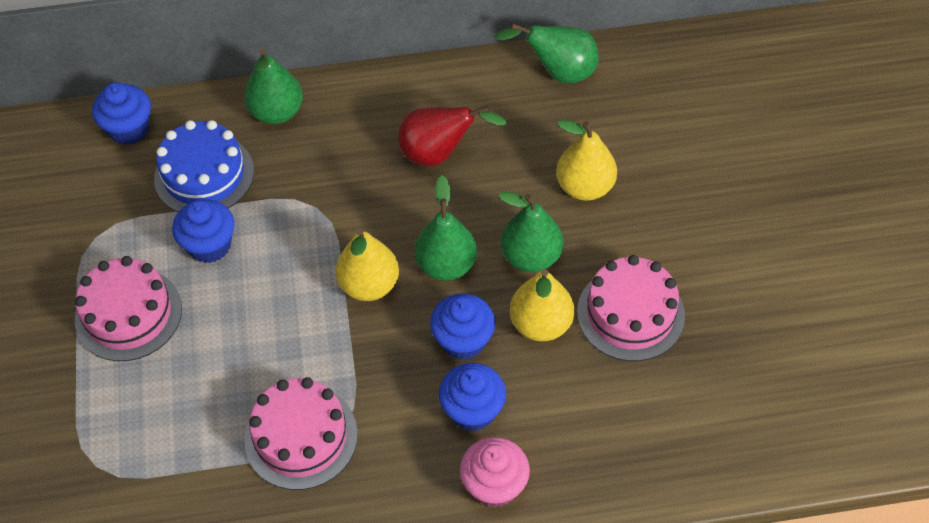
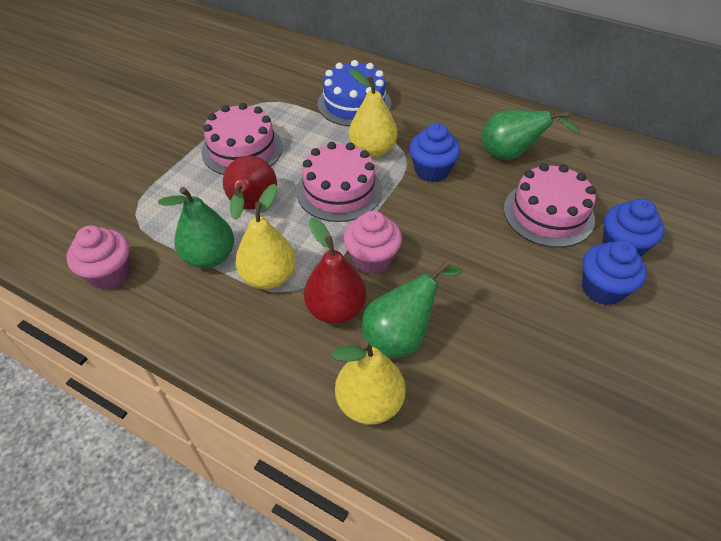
blue cupcake: 4 -> 3
green pear: 4 -> 3
pink cupcake: 1 -> 2
red pear: 1 -> 2

